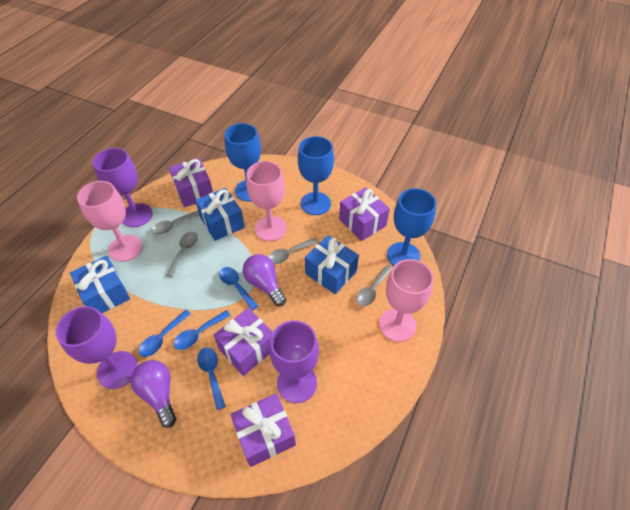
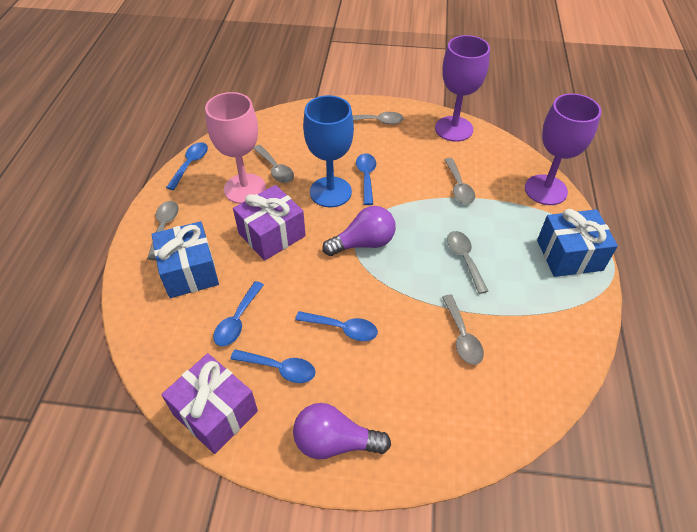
blue gift: 3 -> 2
blue goblet: 3 -> 1
blue spoon: 4 -> 5
grey spoon: 4 -> 6
pink goblet: 3 -> 1
purple gift: 4 -> 2
purple goblet: 3 -> 2

